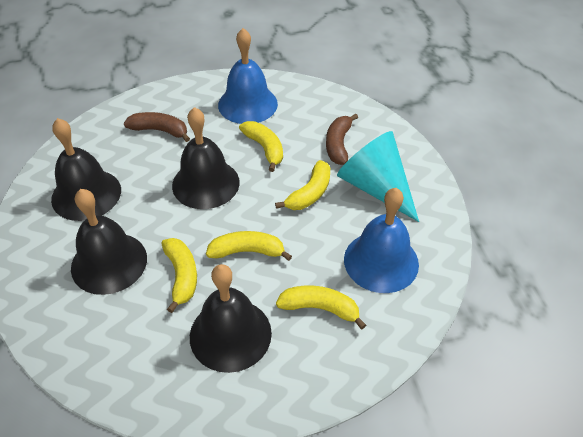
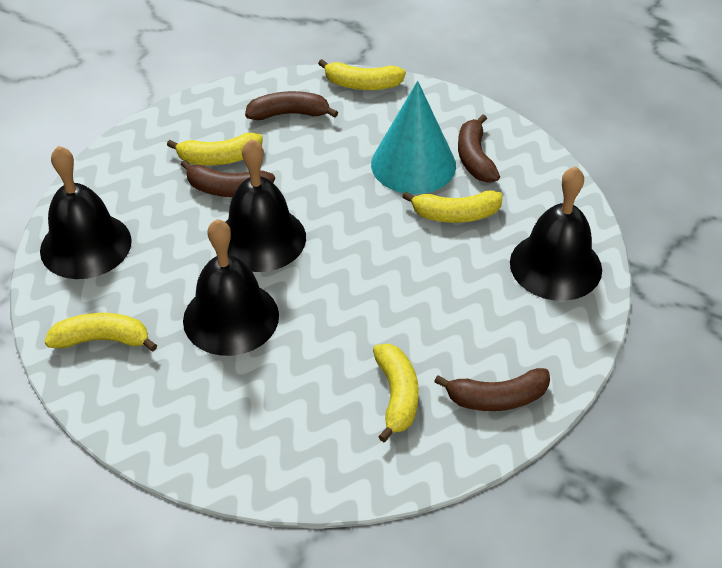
blue bell: 2 -> 0
brown banana: 2 -> 4

